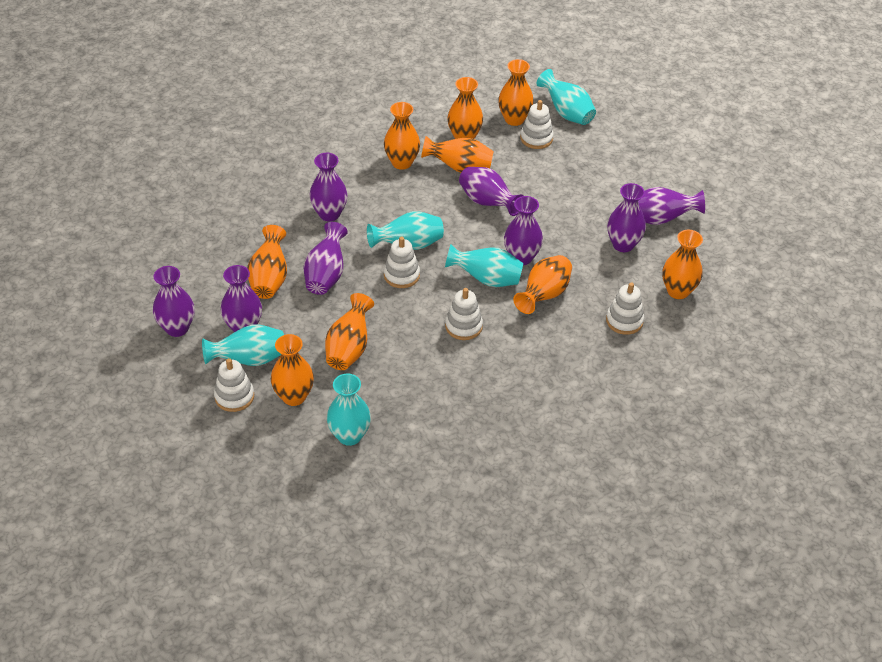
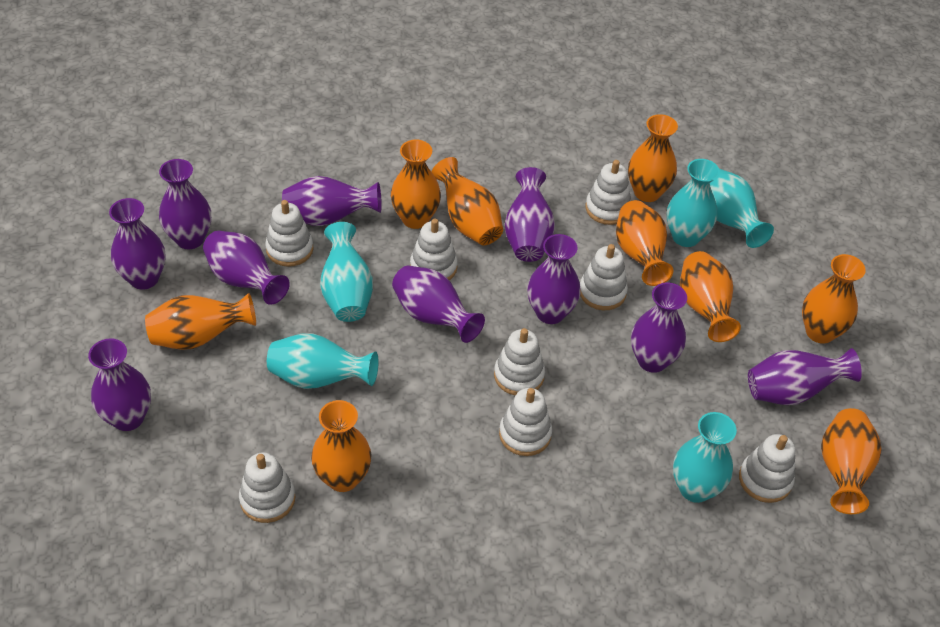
purple vase: 8 -> 10
white stacking toy: 5 -> 8

